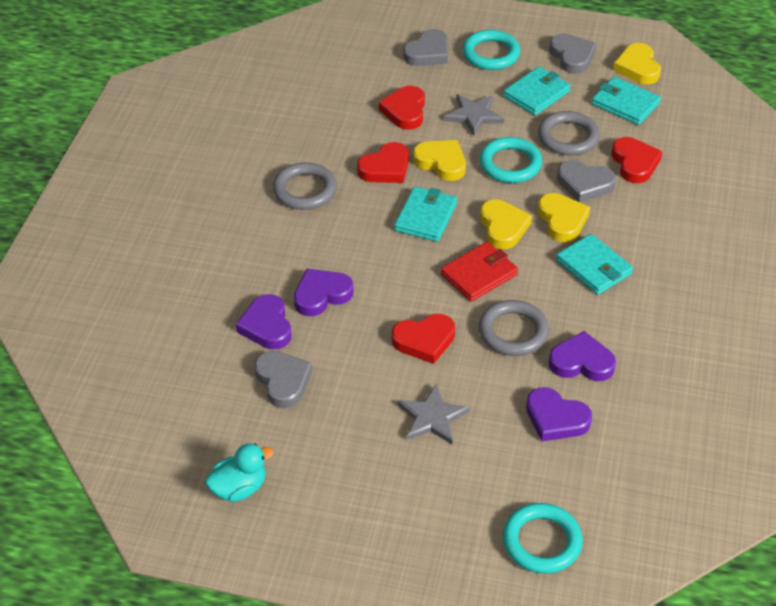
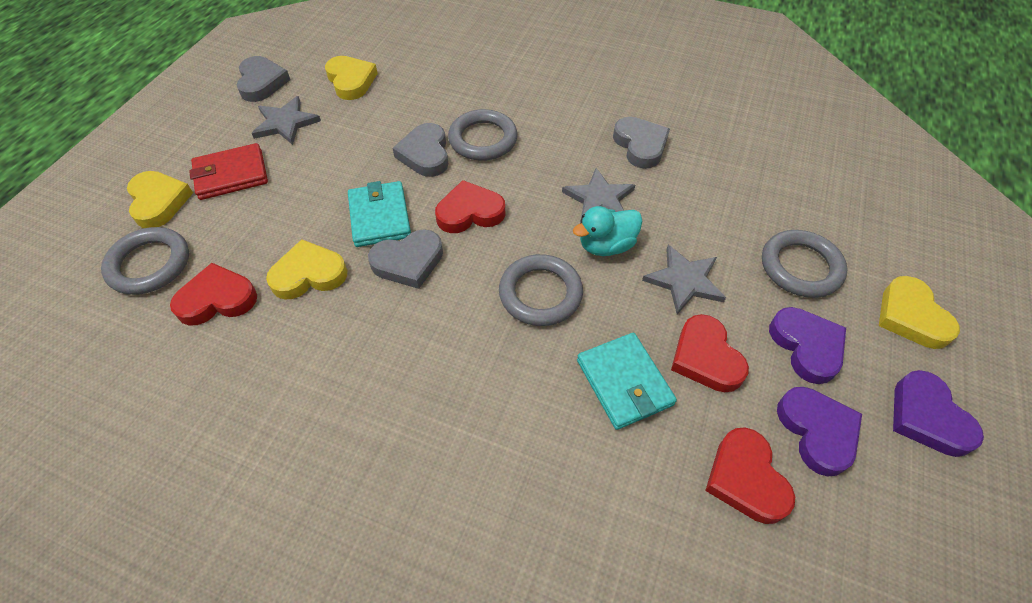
grey ring: 3 -> 4
grey star: 2 -> 3
purple heart: 4 -> 3
turquoise ring: 3 -> 0
turquoise wallet: 4 -> 2

